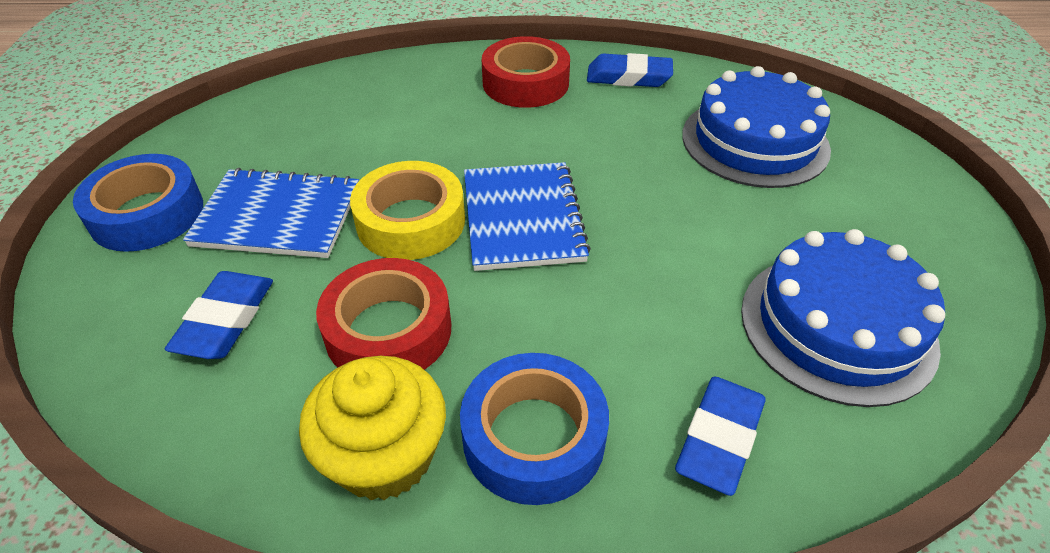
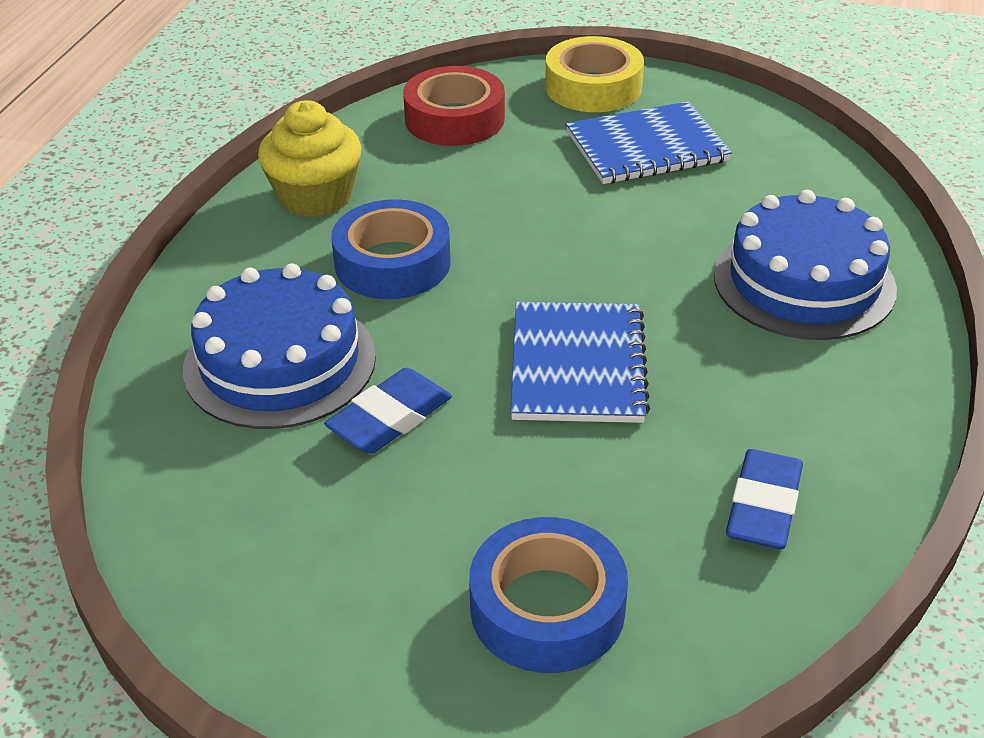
blue eraser: 3 -> 2
red tape: 2 -> 1

